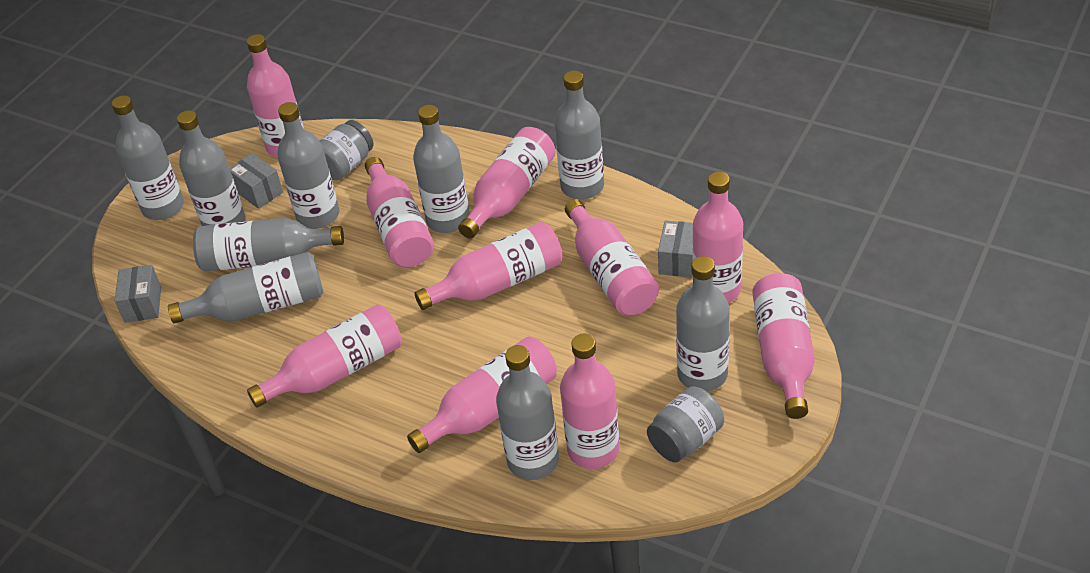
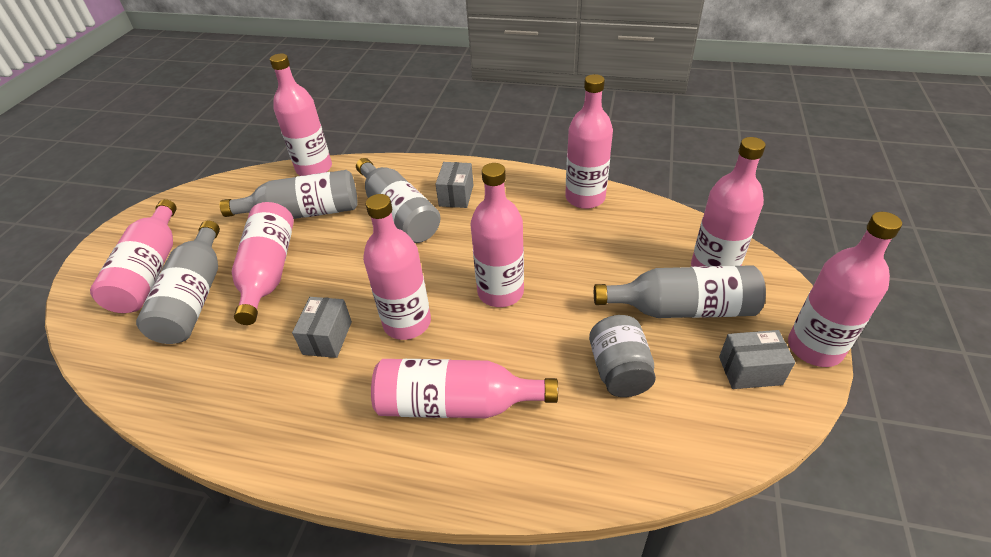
grey bottle: 9 -> 4
grey jar: 2 -> 1
pink bottle: 10 -> 9

